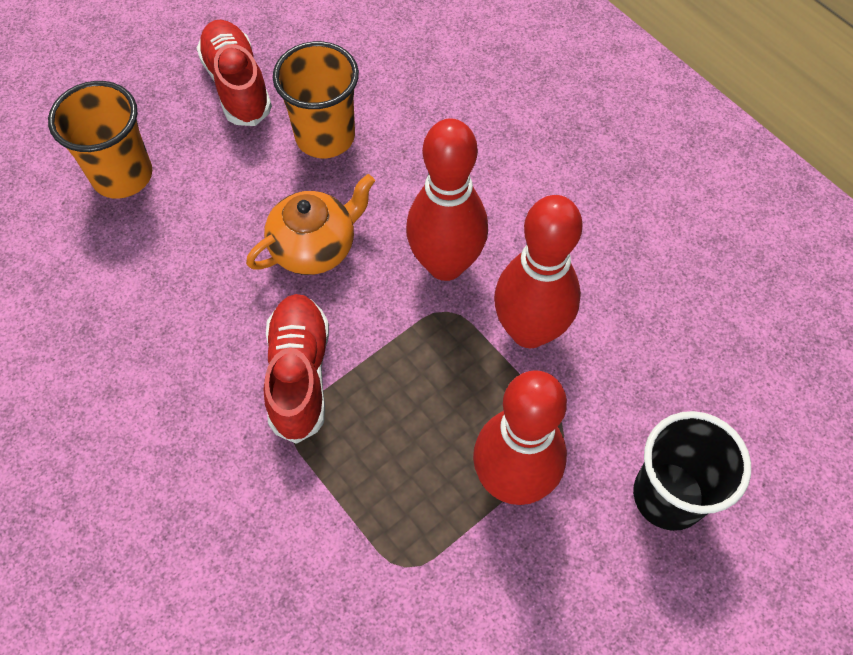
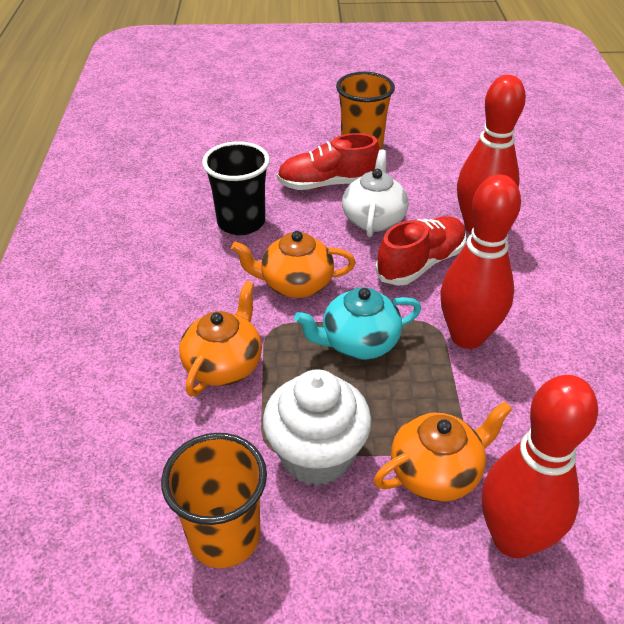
orange teapot: 1 -> 3
turquoise teapot: 0 -> 1
white cupcake: 0 -> 1
white teapot: 0 -> 1

